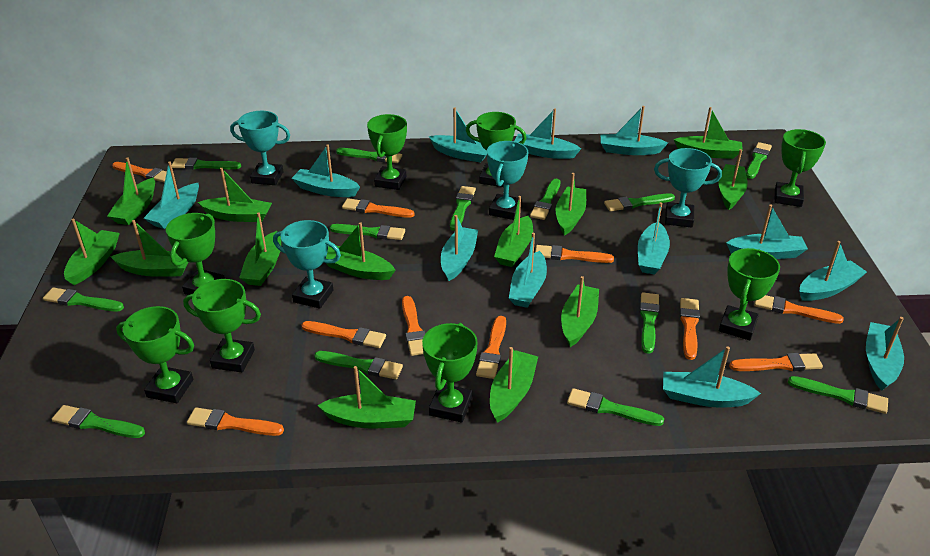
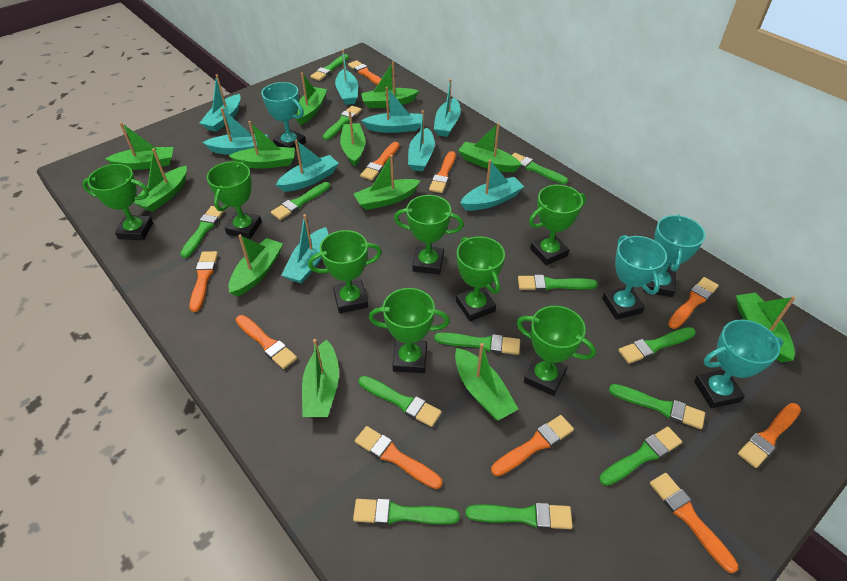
green boat: 13 -> 12
turquoise boat: 12 -> 9

